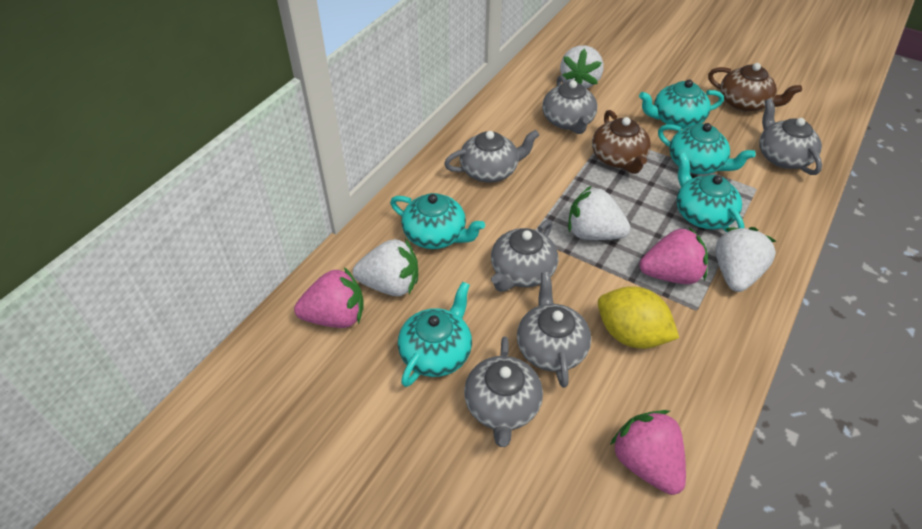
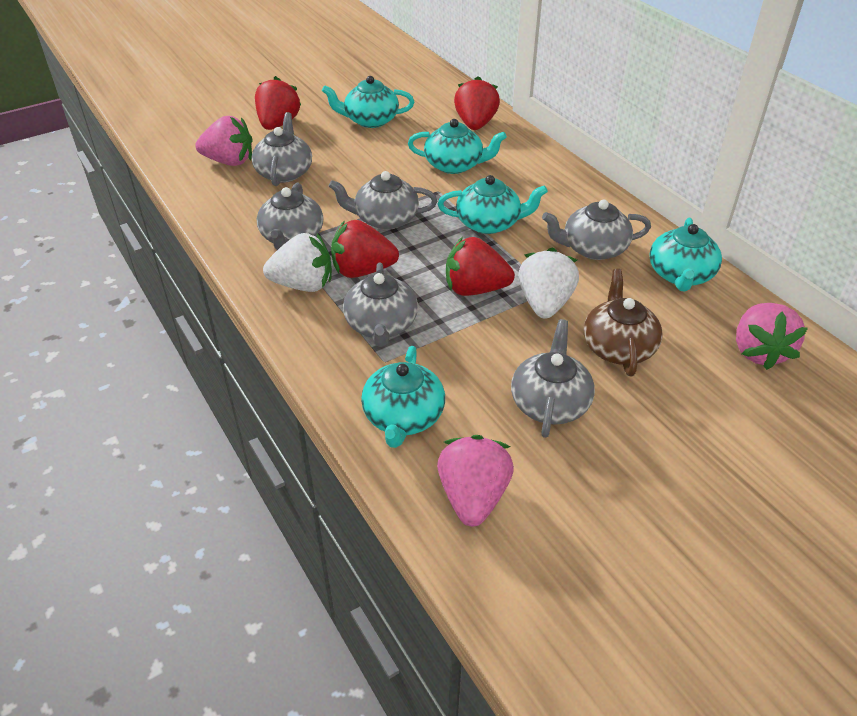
brown teapot: 2 -> 1
red strawberry: 0 -> 4
white strawberry: 4 -> 2
yellow lemon: 1 -> 0

